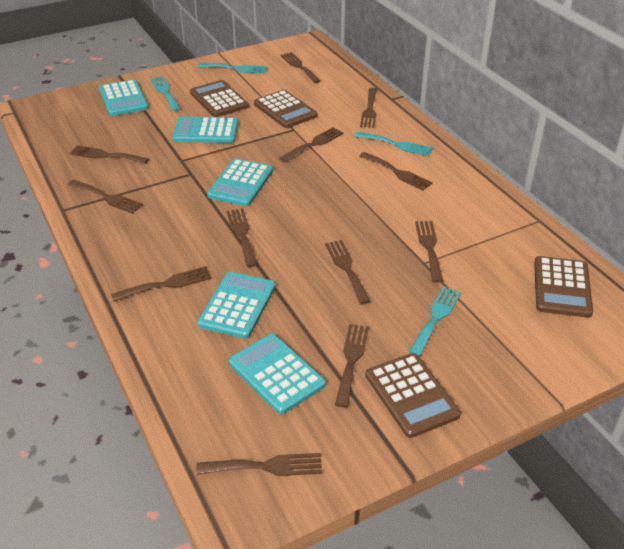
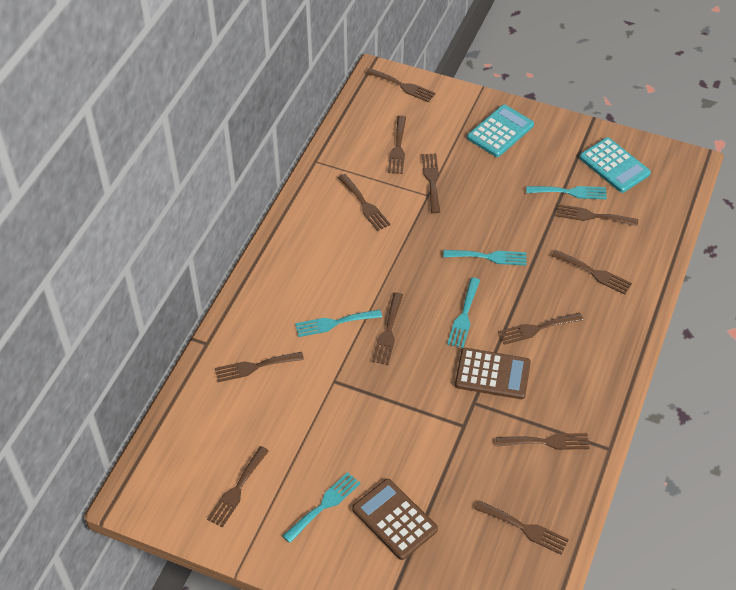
brown calculator: 4 -> 2
turquoise calculator: 5 -> 2
turquoise fork: 4 -> 5

